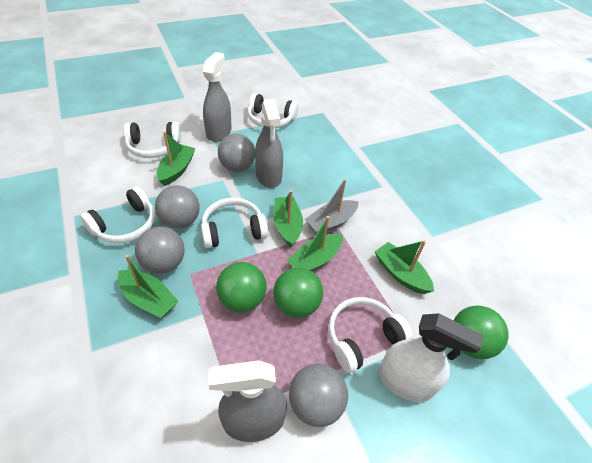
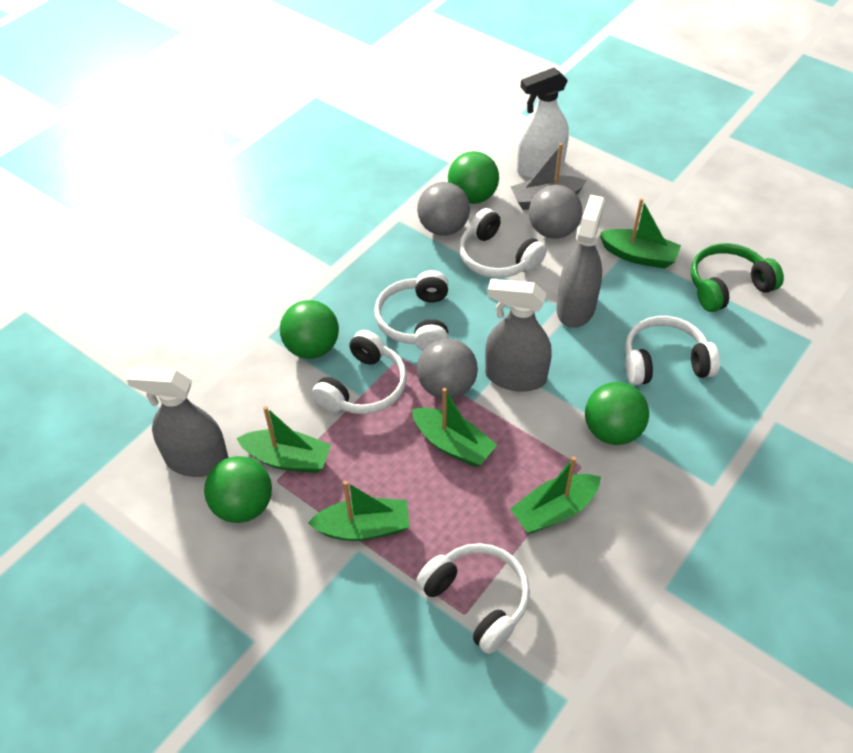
green ball: 3 -> 4
green headphones: 0 -> 1
grey ball: 4 -> 3

